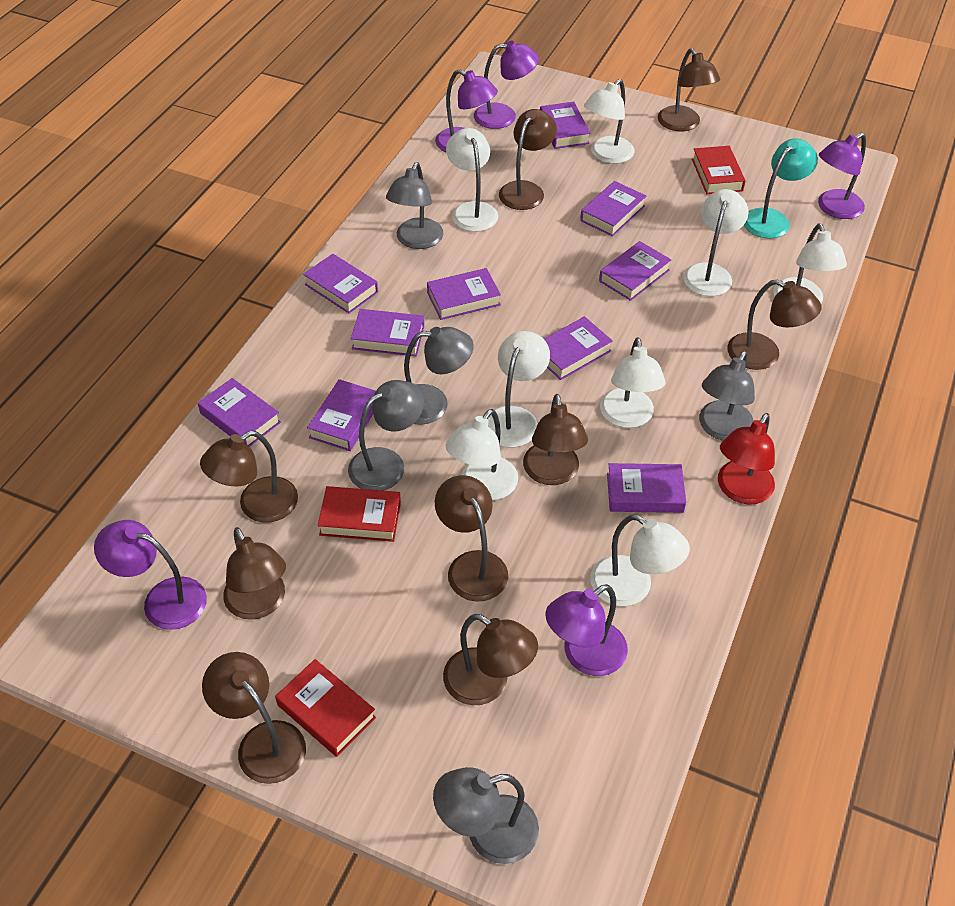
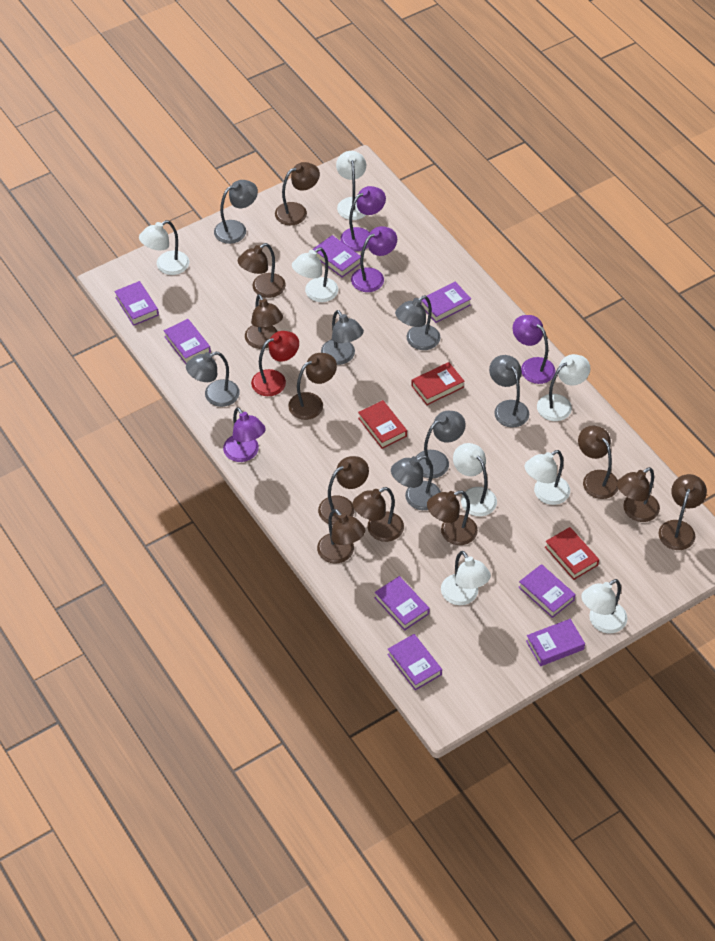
brown lamp: 9 -> 11
grey lamp: 5 -> 7
purple book: 10 -> 8
purple lamp: 5 -> 4
turquoise lamp: 1 -> 0

